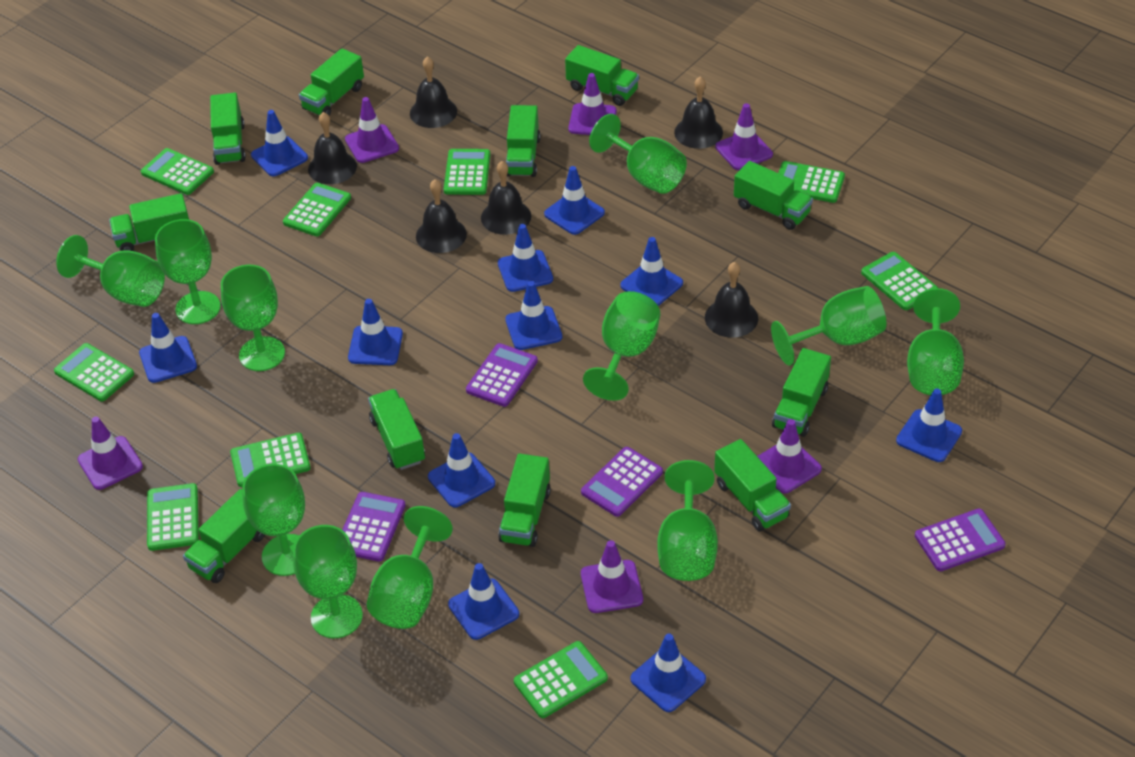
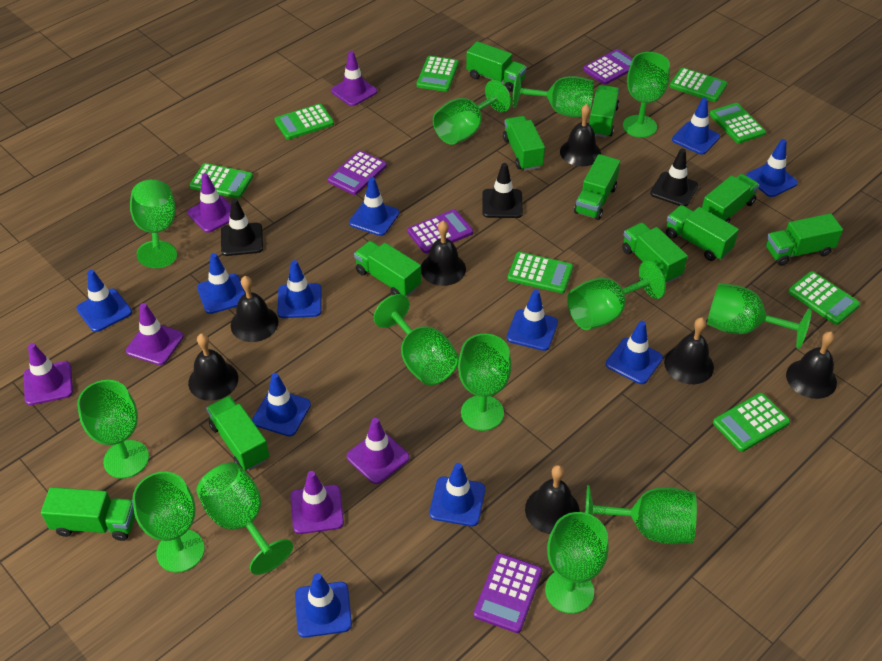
black bell: 6 -> 7
black traffic cone: 0 -> 3
green calculator: 9 -> 8
green goblet: 11 -> 13

